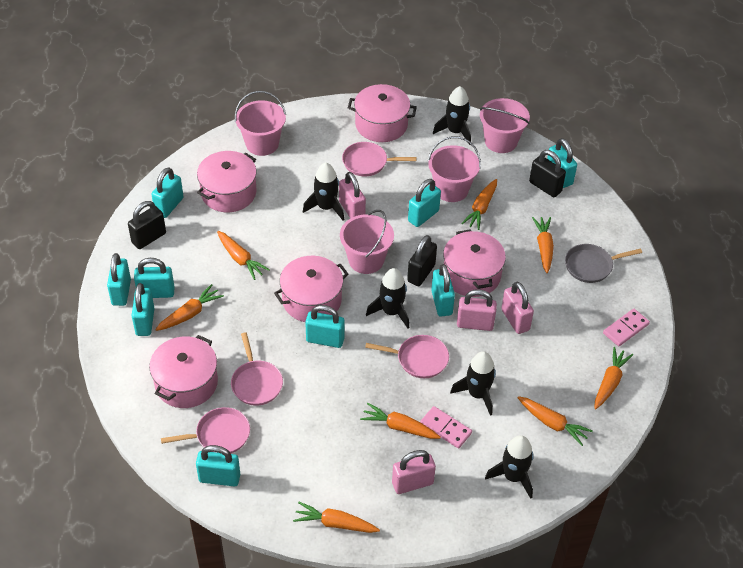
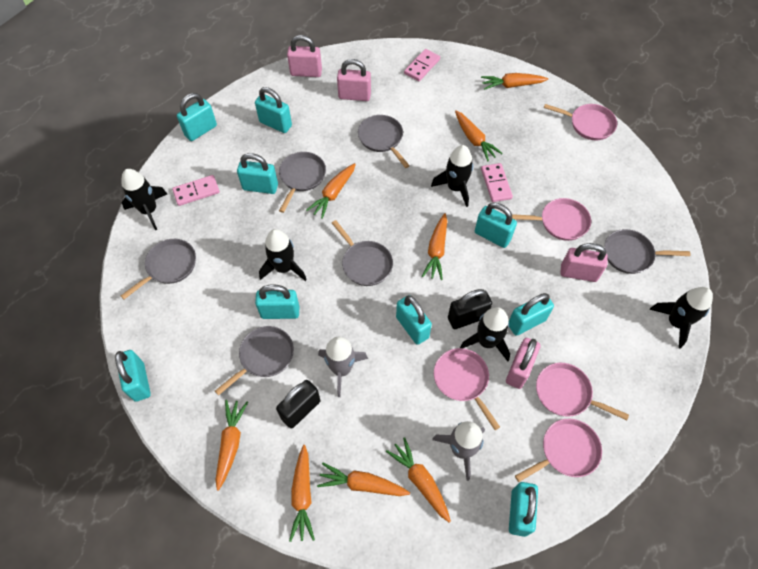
black padlock: 3 -> 2
grey pan: 1 -> 6
grey rocket: 0 -> 2
pink bucket: 4 -> 0
pink domino: 2 -> 3
pink pan: 4 -> 5
pink pot: 5 -> 0

